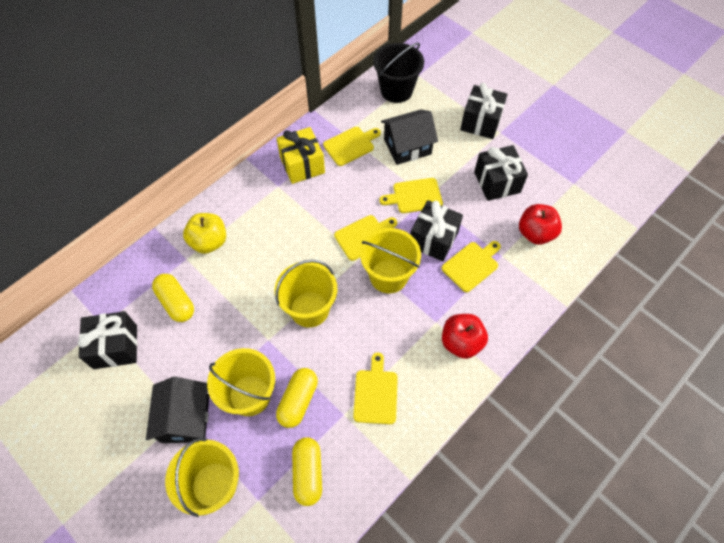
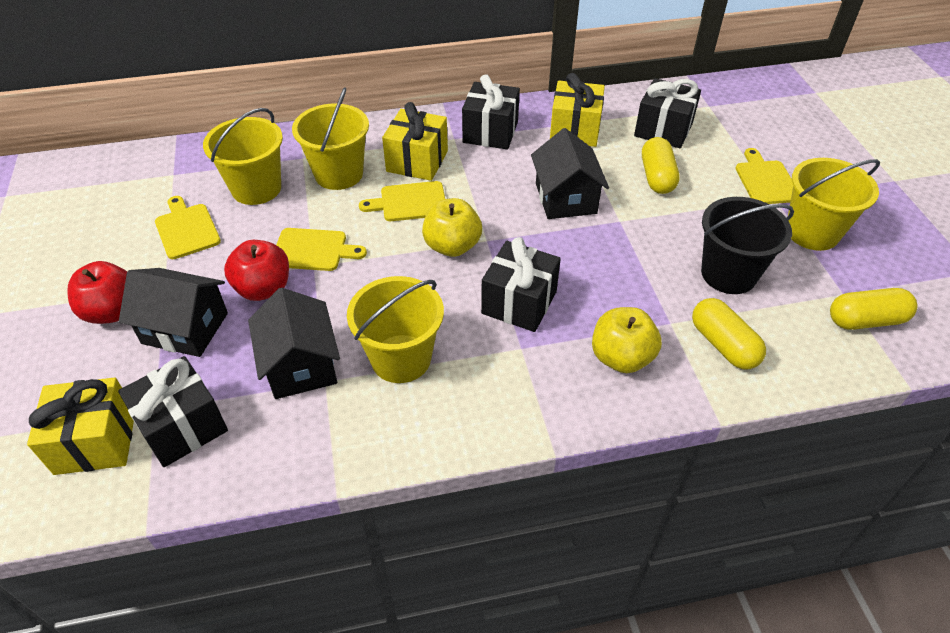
black house: 2 -> 3
yellow apple: 1 -> 2
yellow cutting board: 5 -> 4
yellow gift: 1 -> 3

